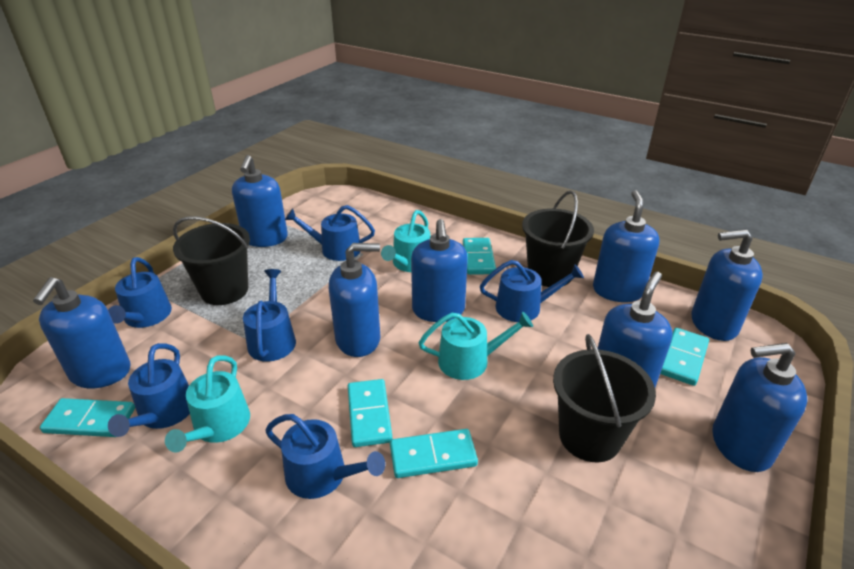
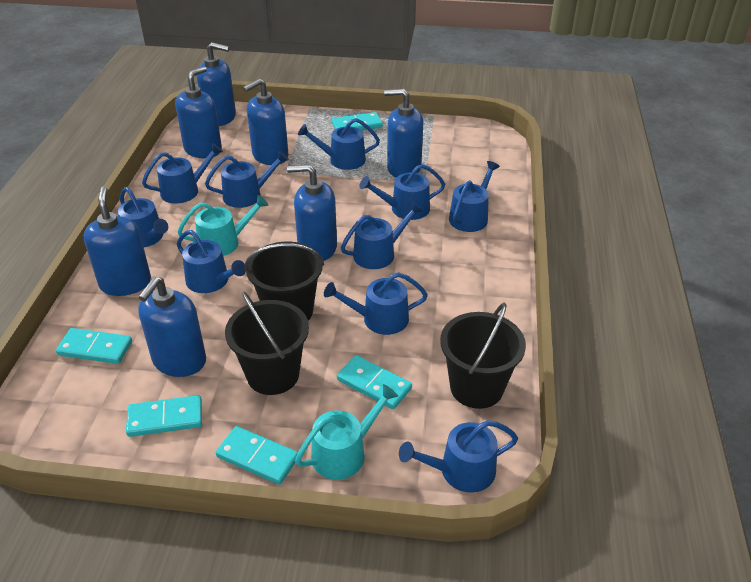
blue soap dispenser: 8 -> 7
blue watering can: 6 -> 10
turquoise watering can: 3 -> 2

